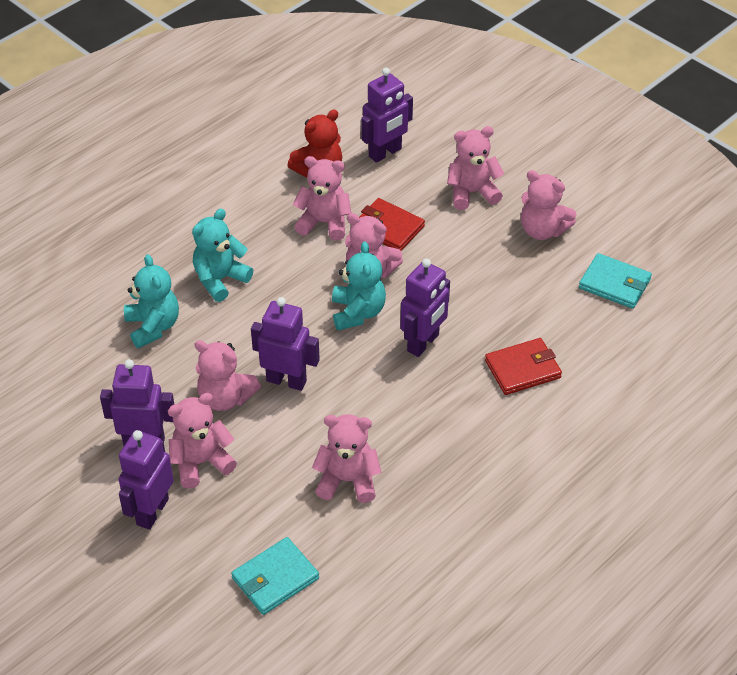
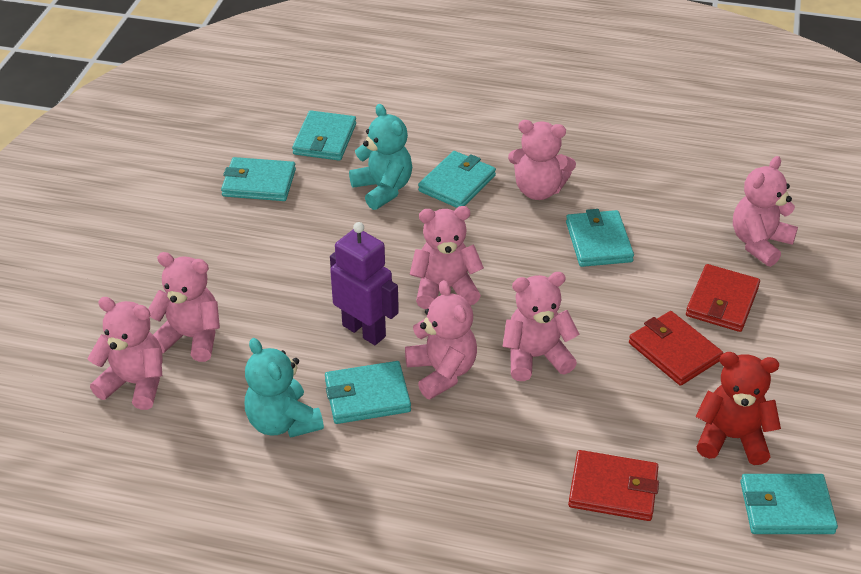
purple robot: 5 -> 1
red wallet: 2 -> 3
turquoise teddy bear: 3 -> 2
turquoise wallet: 2 -> 6

